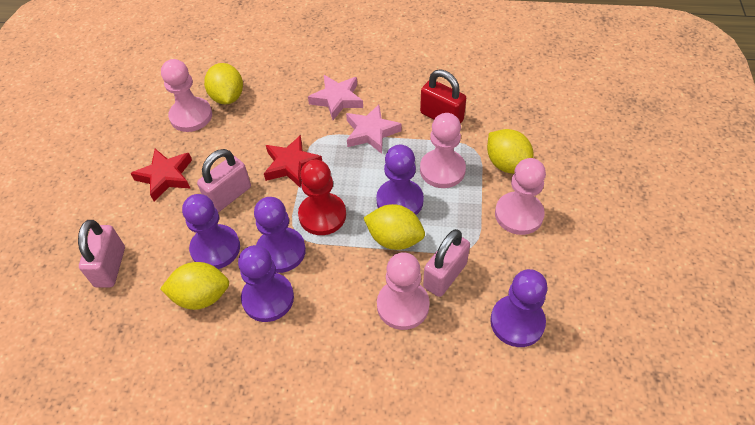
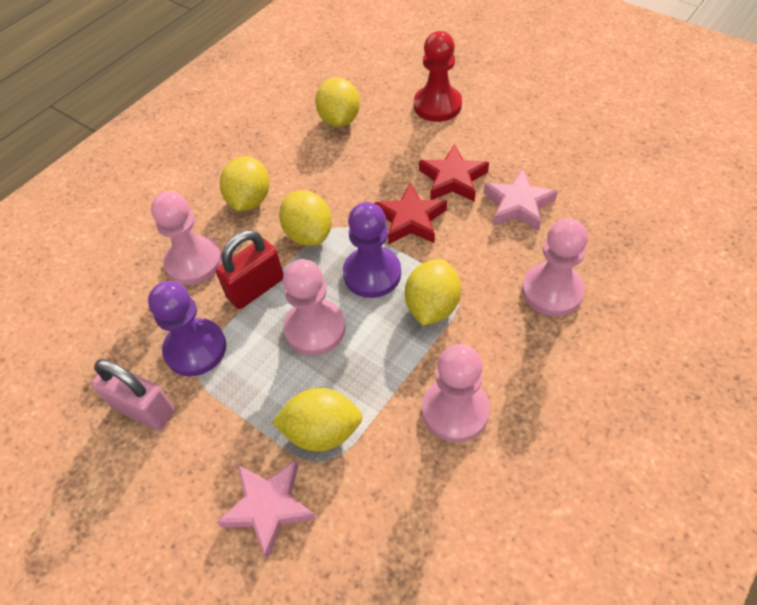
pink padlock: 3 -> 1
purple pawn: 5 -> 2
yellow lemon: 4 -> 5

